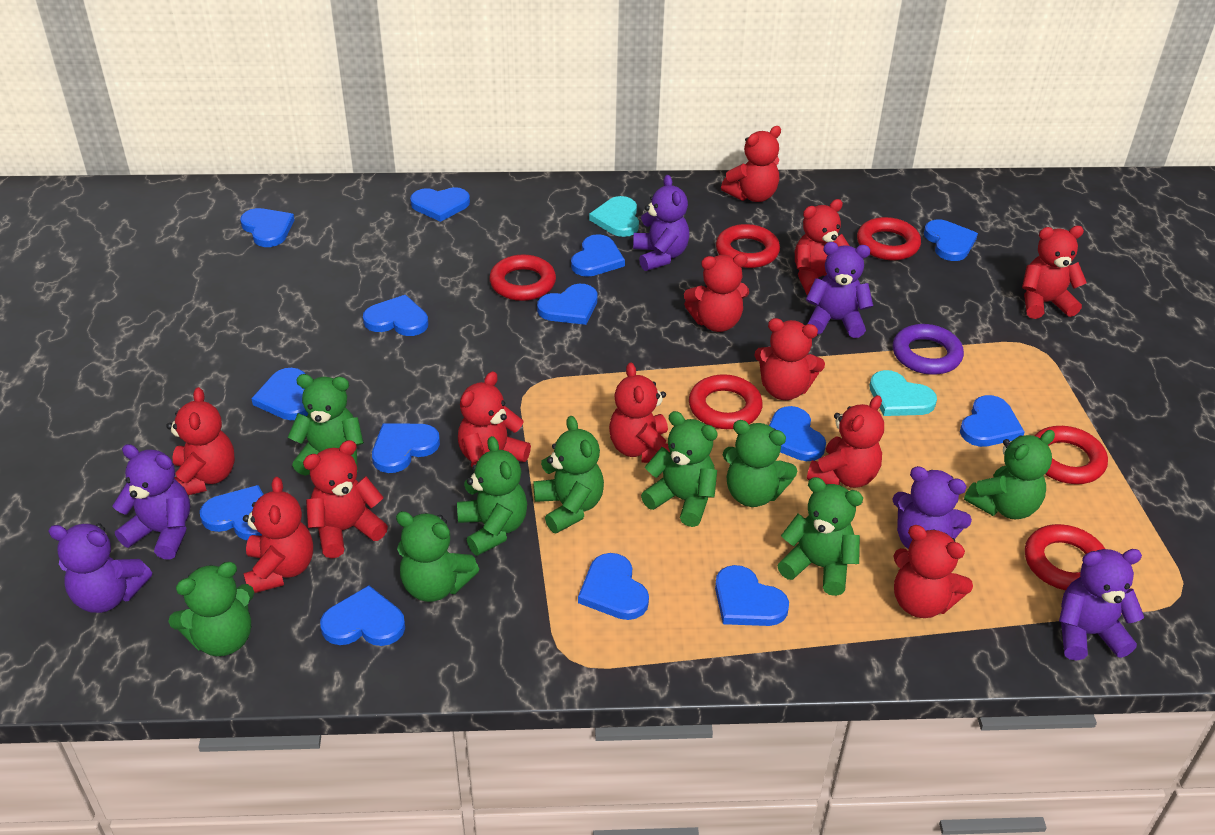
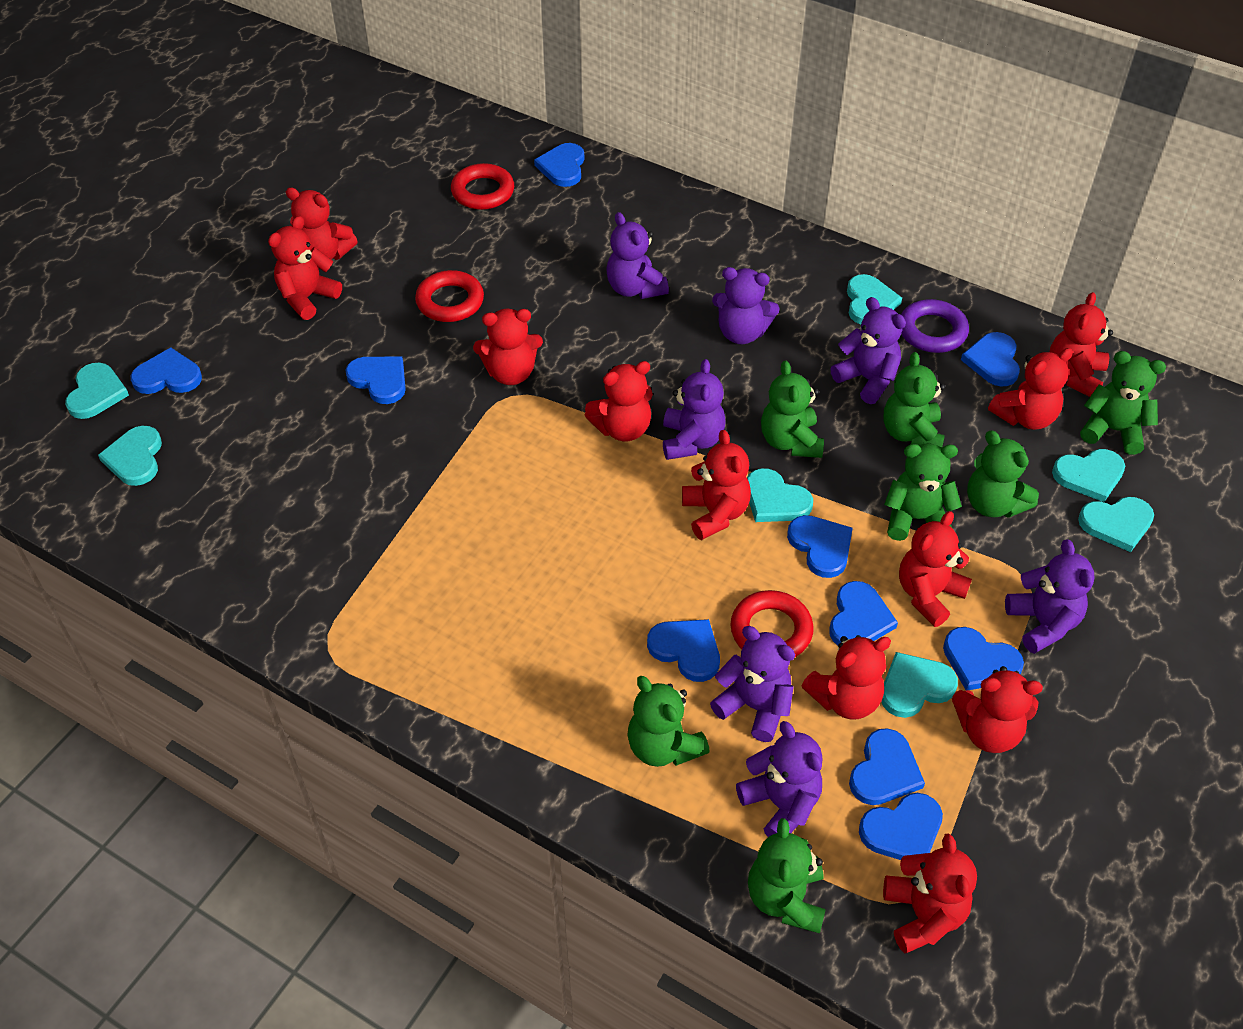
blue heart: 14 -> 10
green teddy bear: 9 -> 7
purple teddy bear: 6 -> 7
red ring: 6 -> 3
red teddy bear: 12 -> 11
turquoise heart: 2 -> 7

